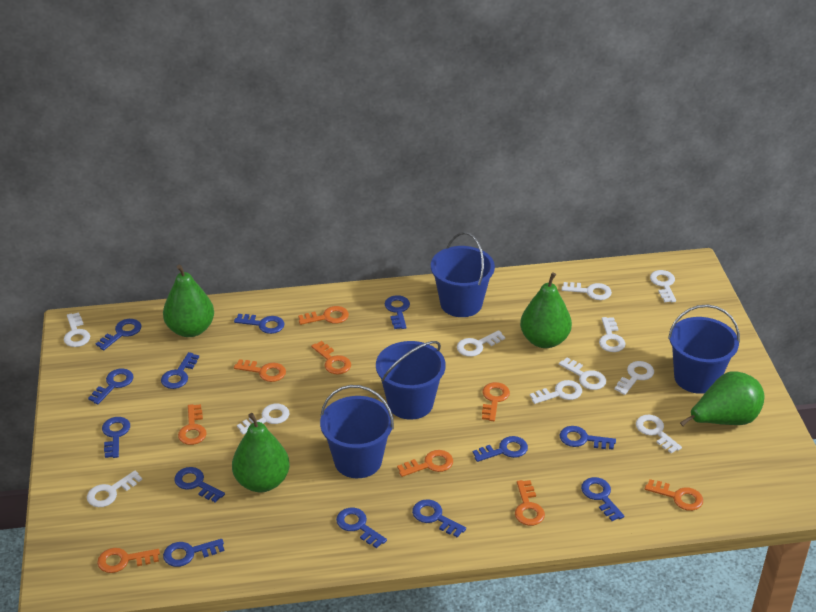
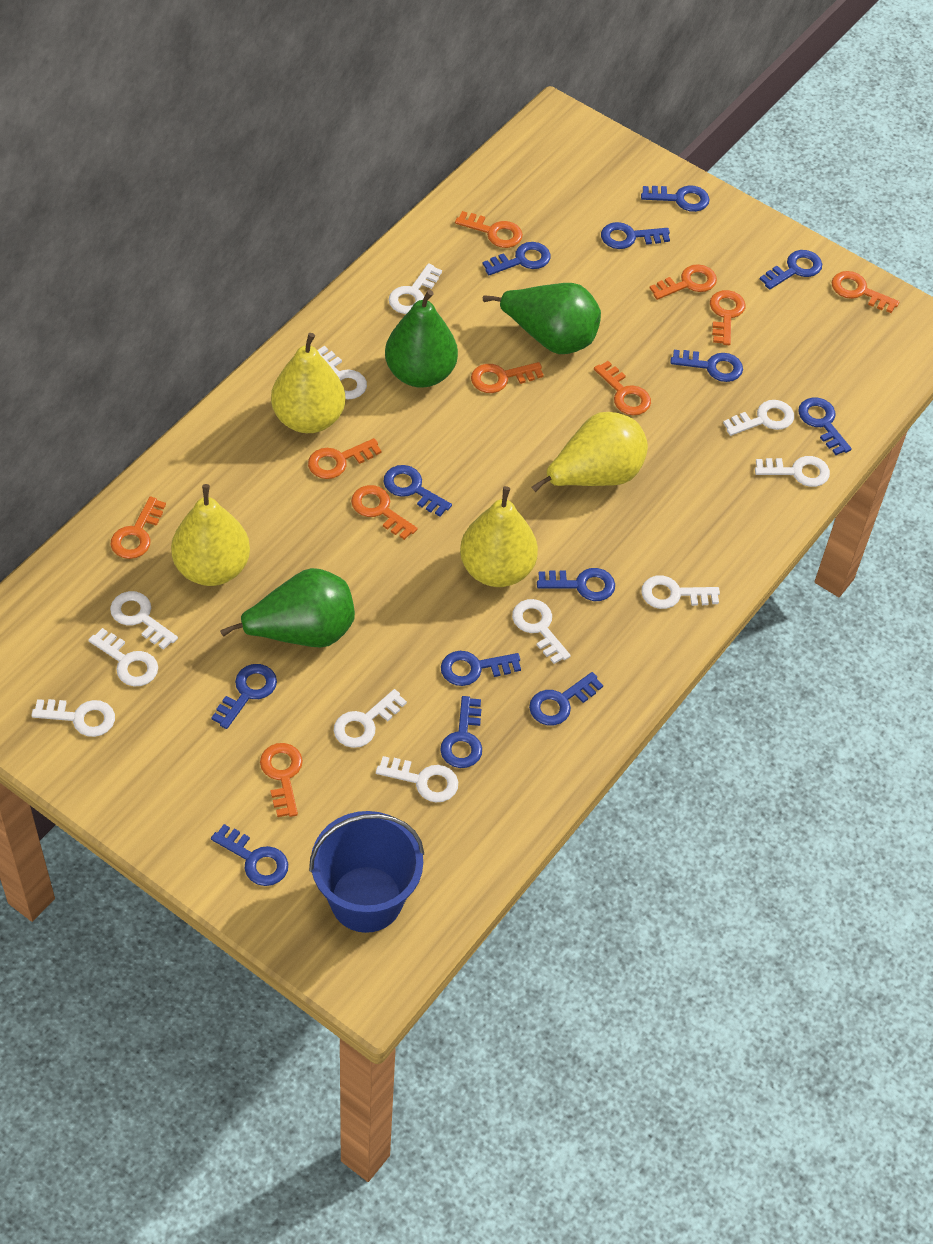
blue bucket: 4 -> 1
green pear: 4 -> 3
orange key: 9 -> 10
yellow pear: 0 -> 4

